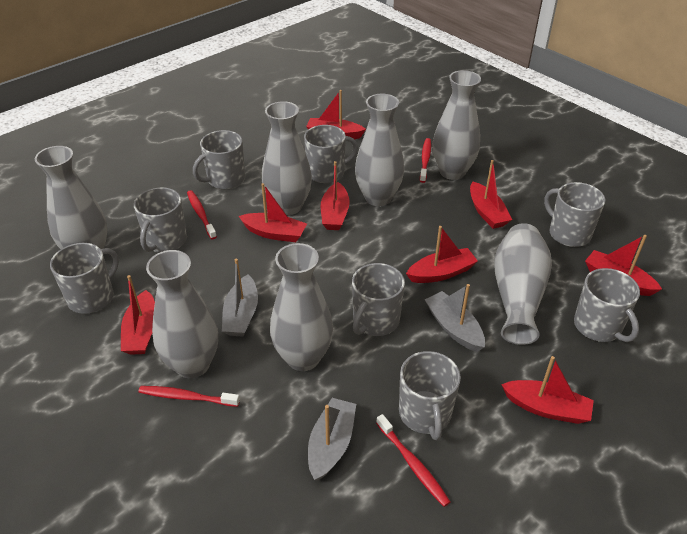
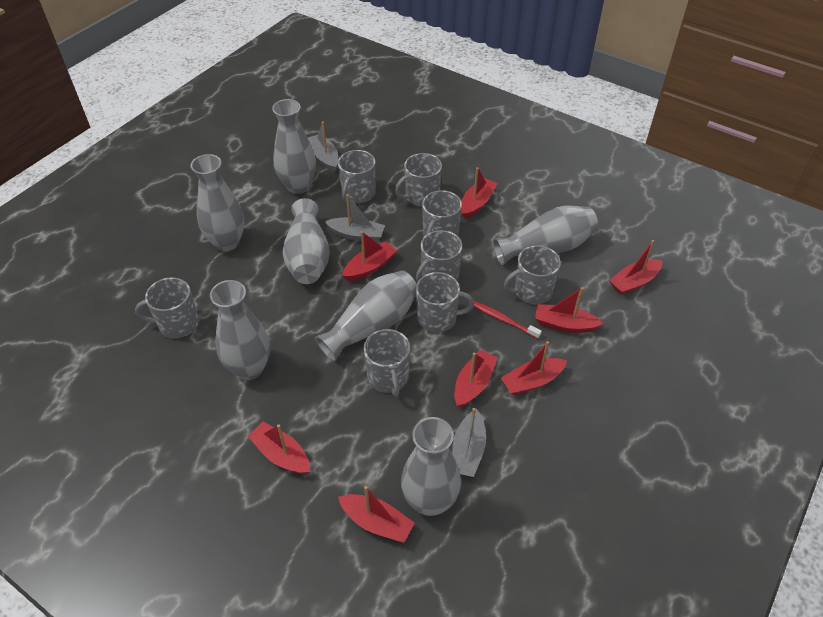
red toothbrush: 4 -> 1

